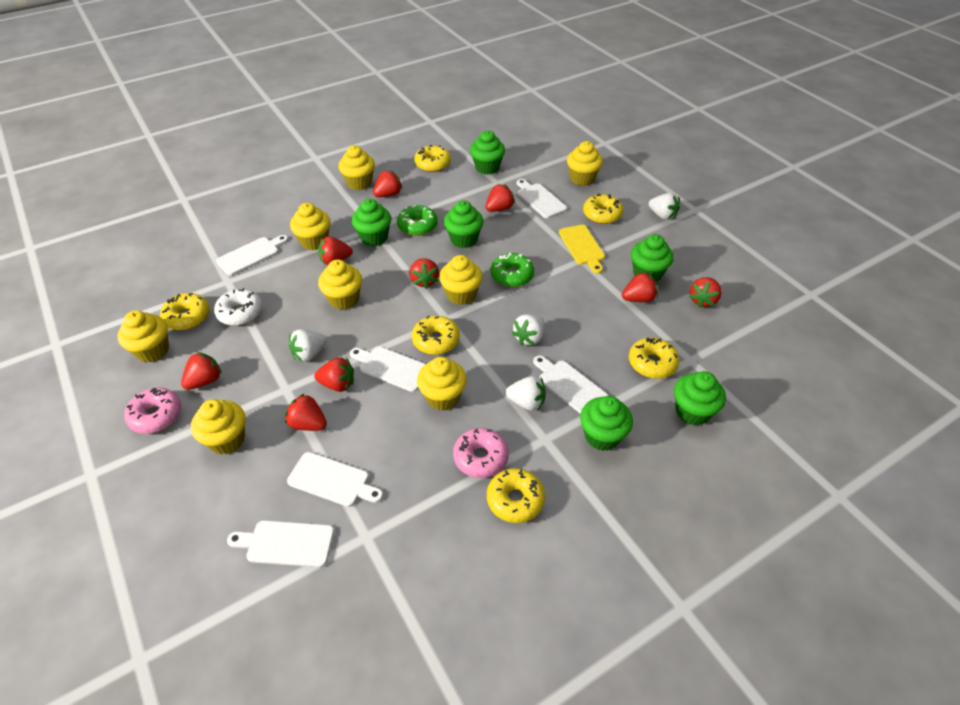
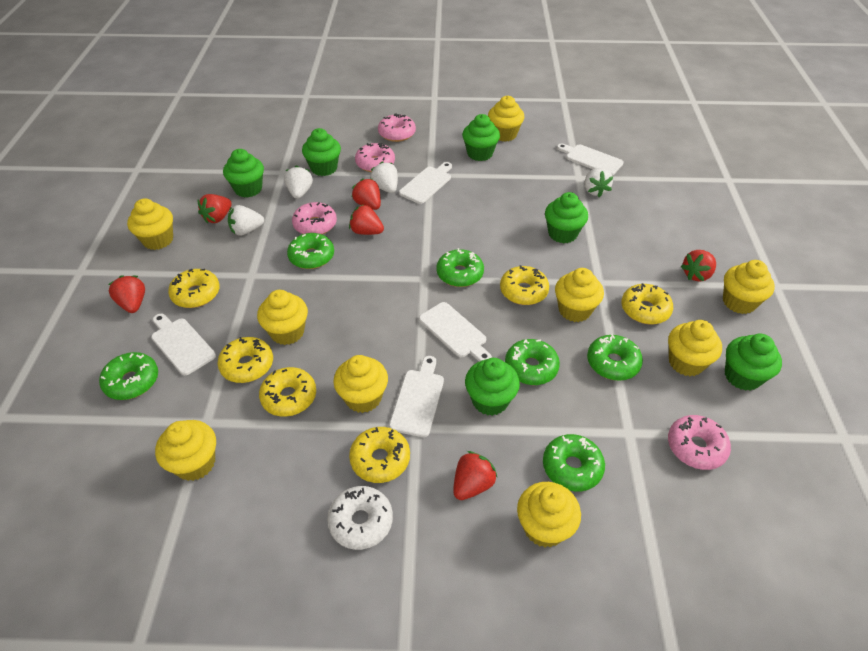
green donut: 2 -> 6
pink donut: 2 -> 4
red strawberry: 9 -> 6
white cutting board: 6 -> 5
yellow cupcake: 8 -> 9
yellow cutting board: 1 -> 0

